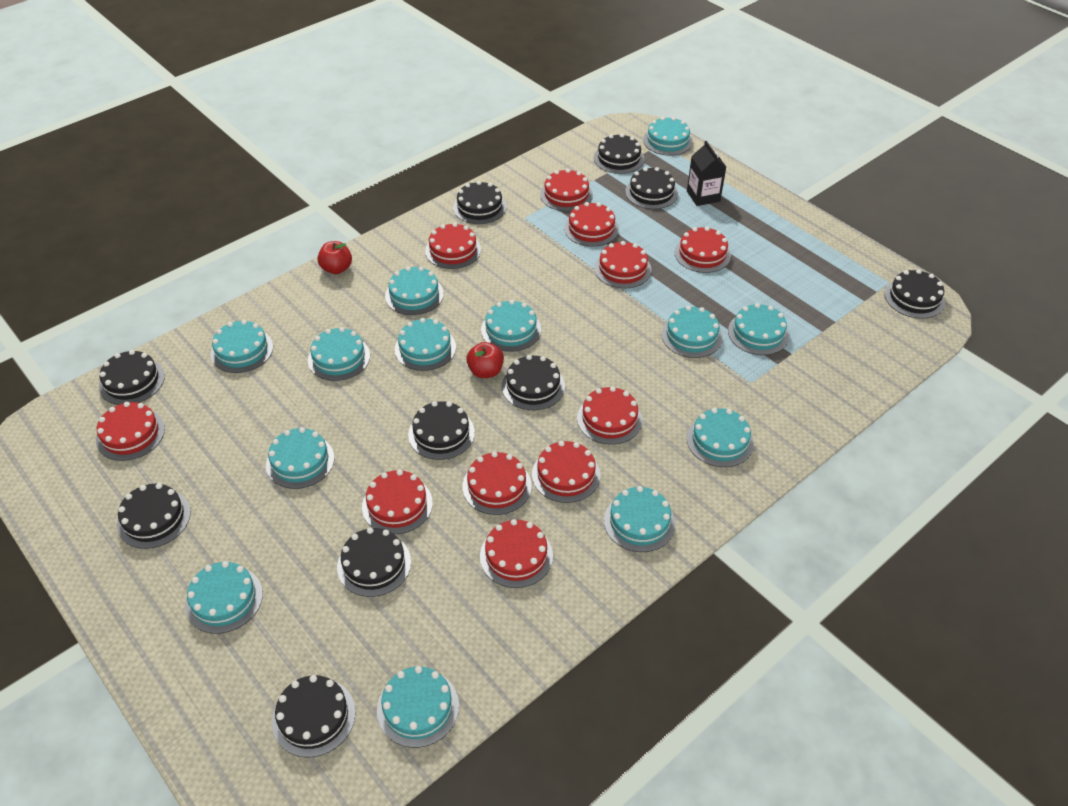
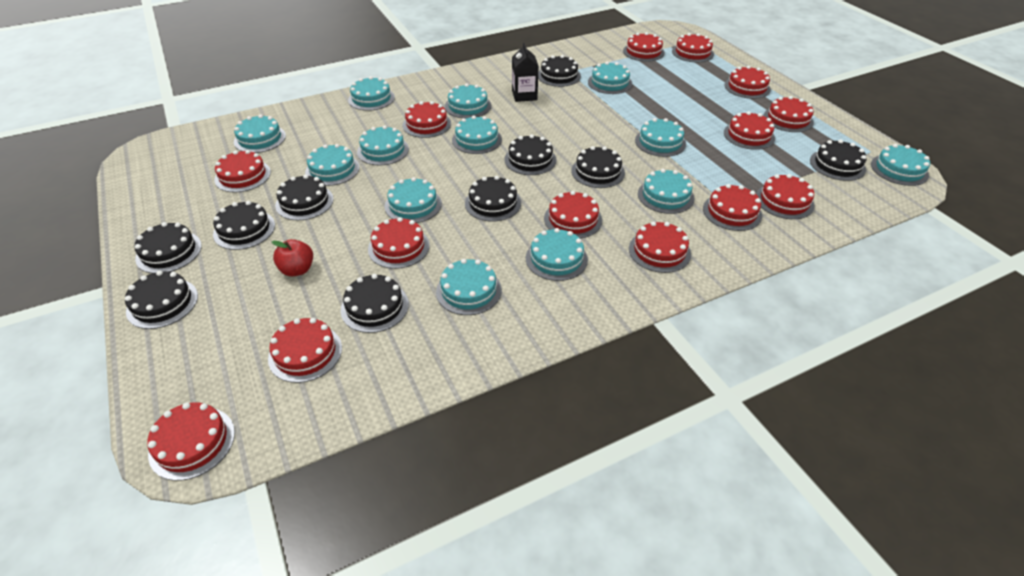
red apple: 2 -> 1
red cake: 11 -> 14

